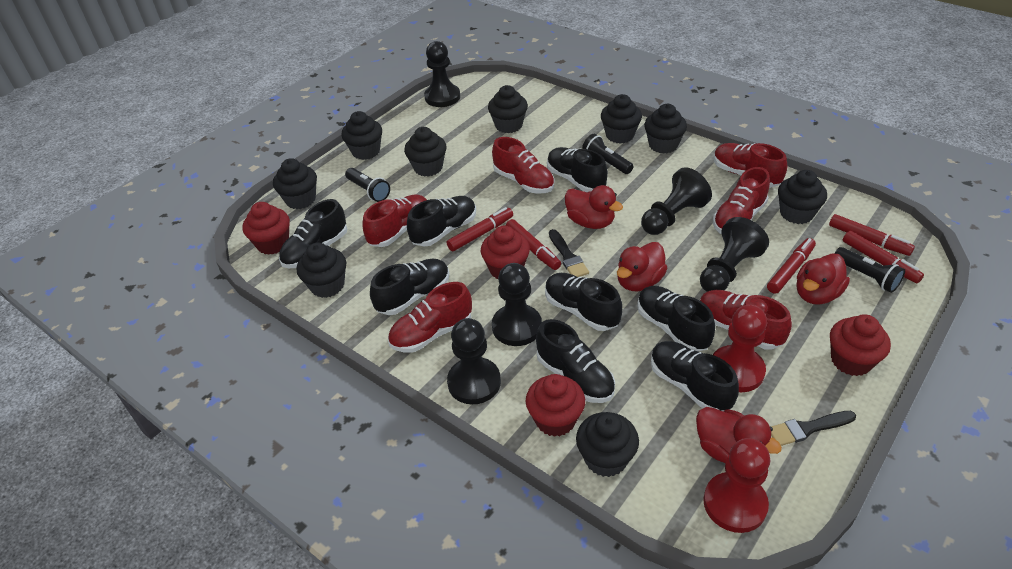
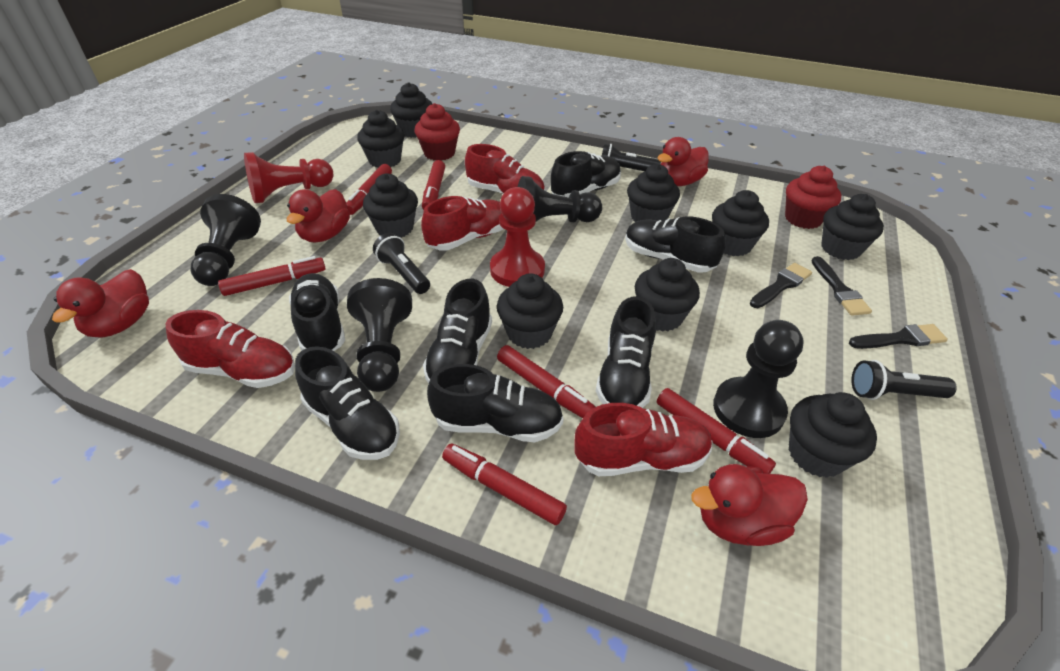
black brush: 2 -> 3
black pawn: 5 -> 4
black shoe: 8 -> 7
red cupcake: 4 -> 2
red marker: 5 -> 6
red shoe: 6 -> 4

